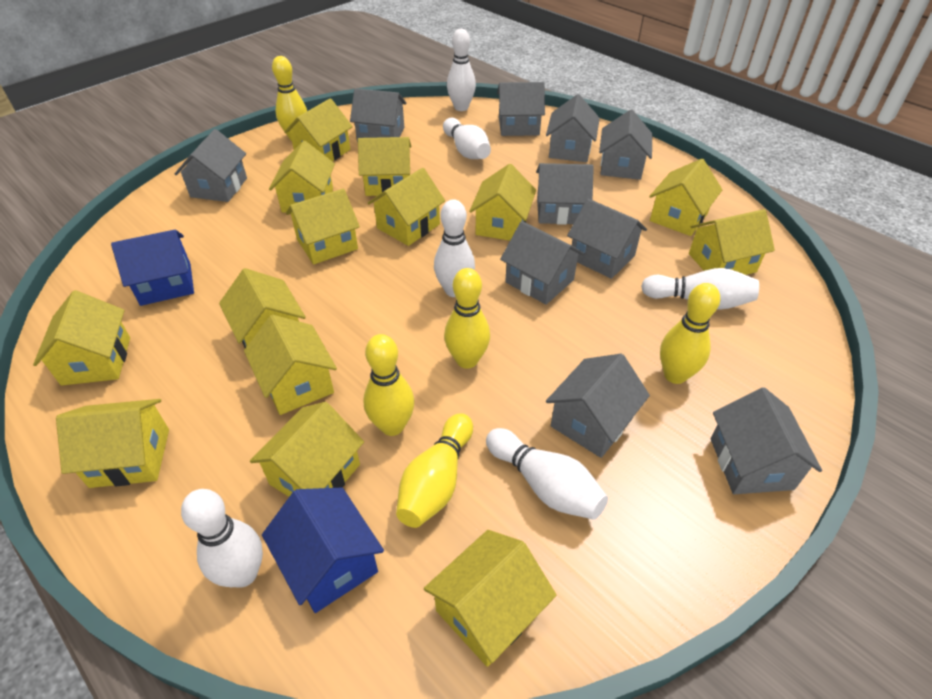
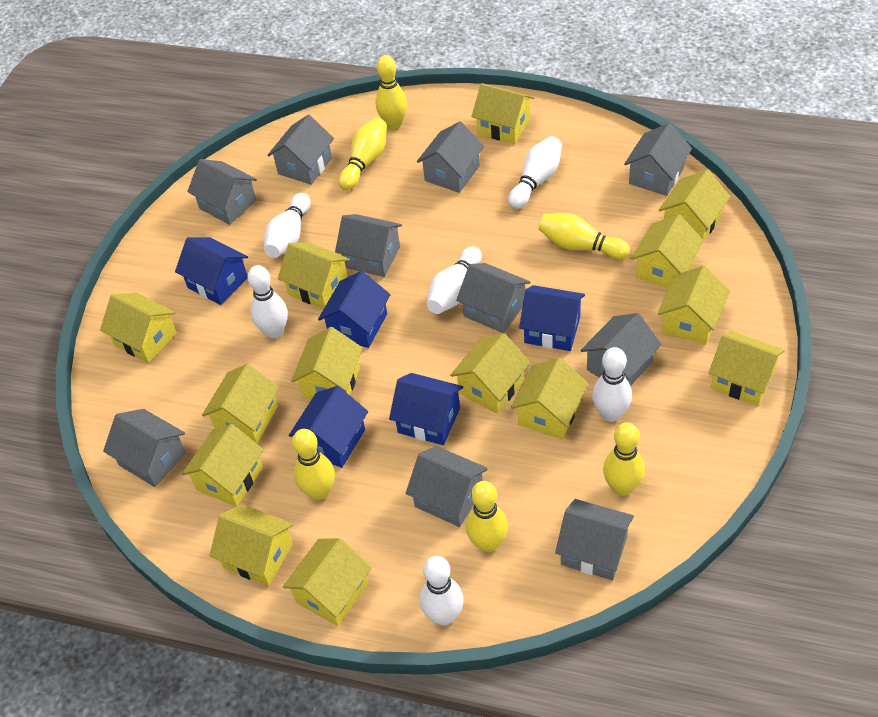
blue house: 2 -> 5
yellow bowling pin: 5 -> 6

